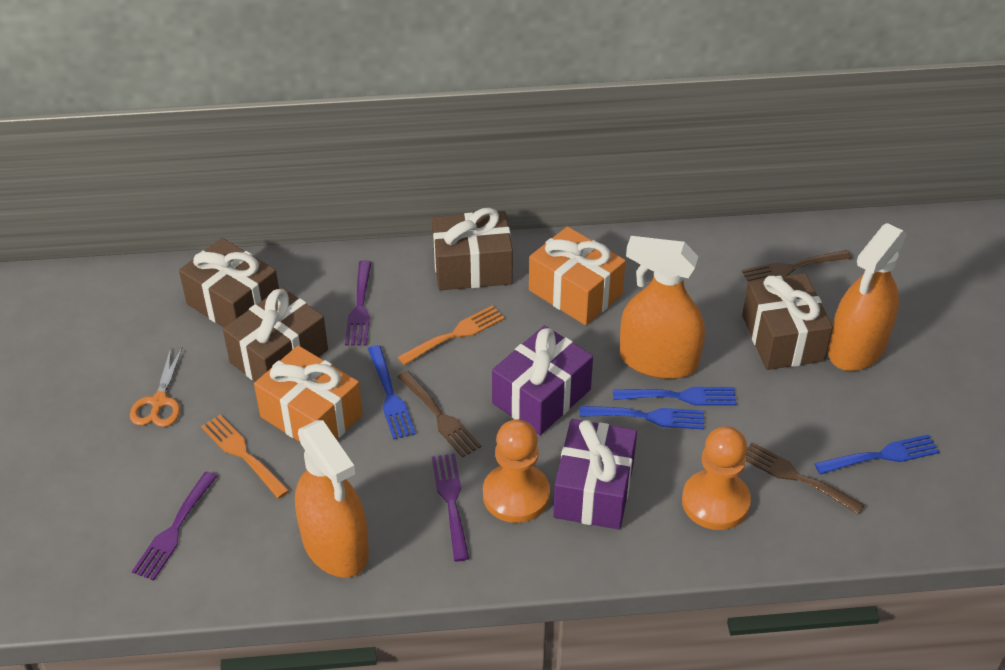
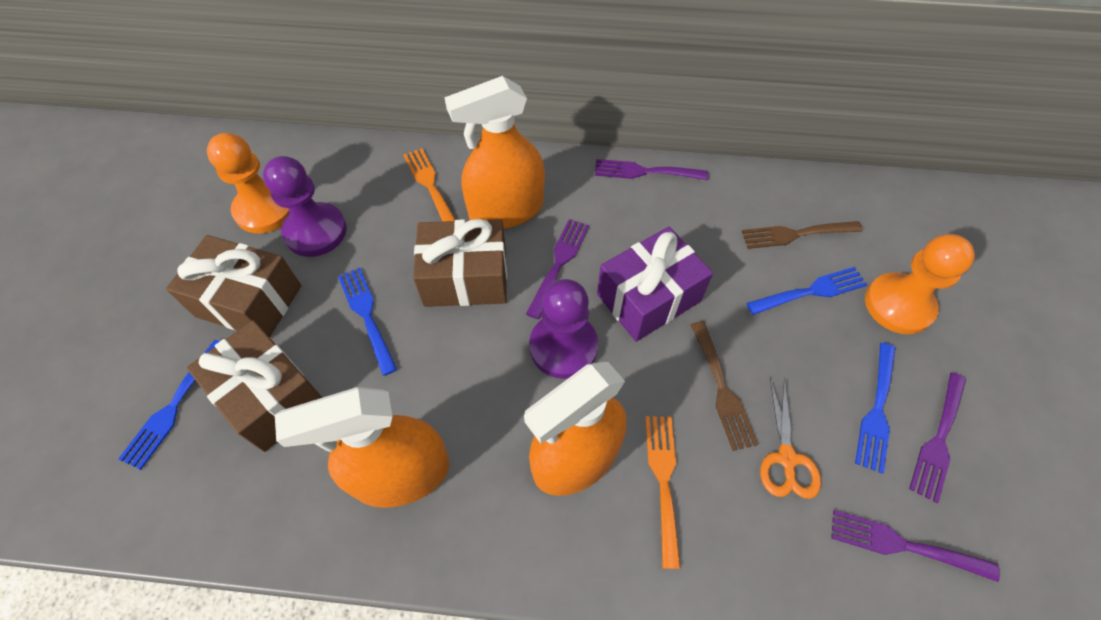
brown fork: 3 -> 2
brown gift: 4 -> 3
orange gift: 2 -> 0
purple fork: 3 -> 4
purple gift: 2 -> 1
purple pawn: 0 -> 2

